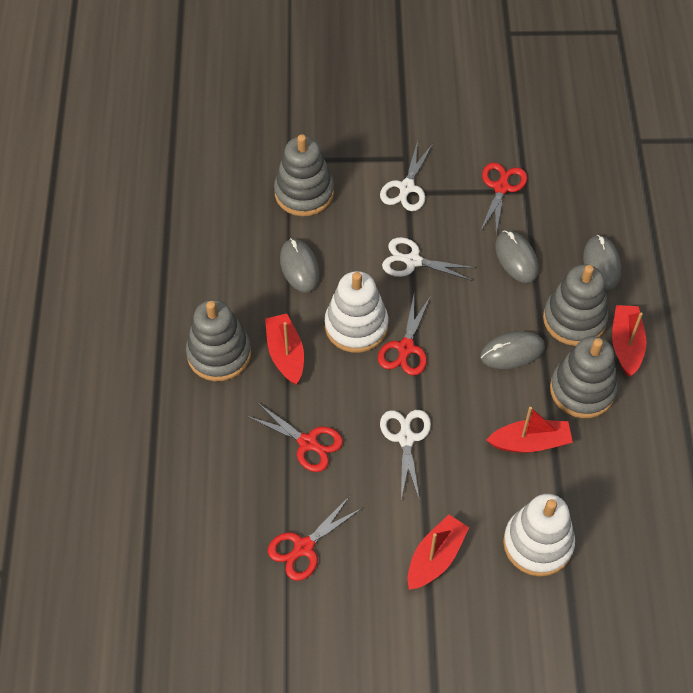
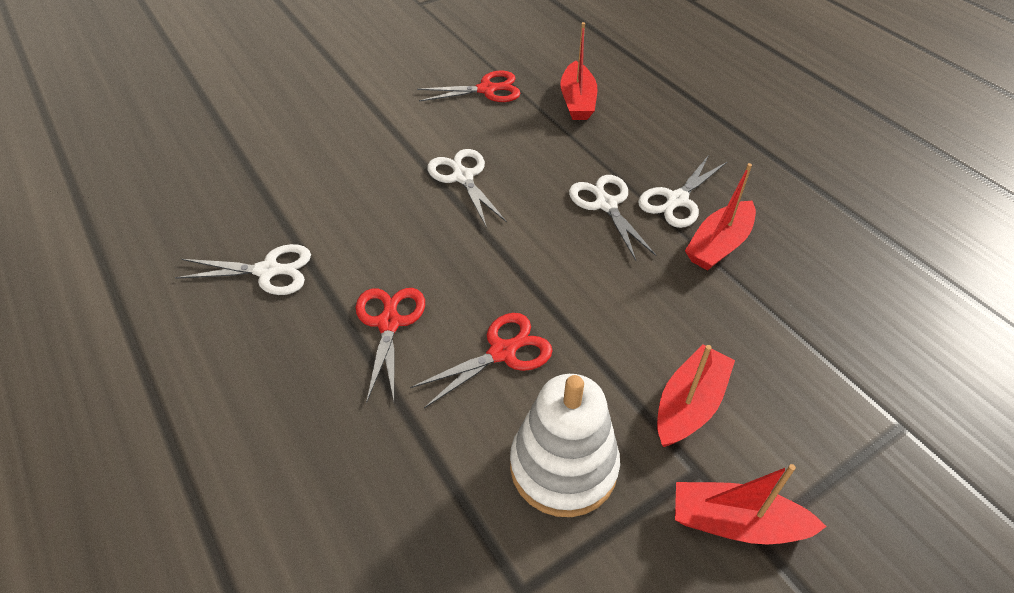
grey mouse: 4 -> 0
grey stacking toy: 4 -> 0
red scissors: 4 -> 3
white scissors: 3 -> 4
white stacking toy: 2 -> 1

